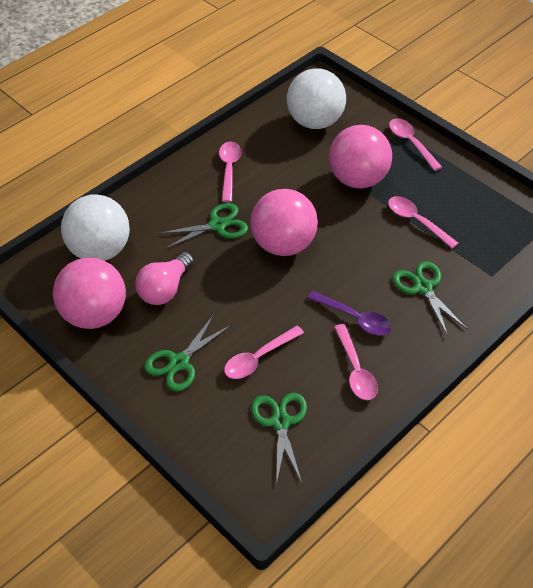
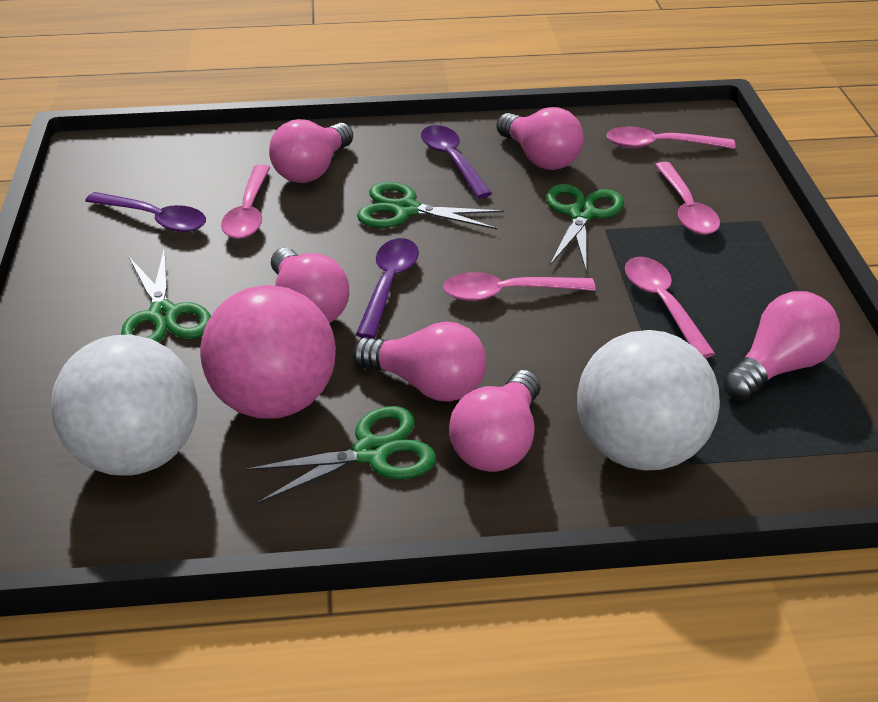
pink ball: 3 -> 1
pink light bulb: 1 -> 6
purple spoon: 1 -> 3

